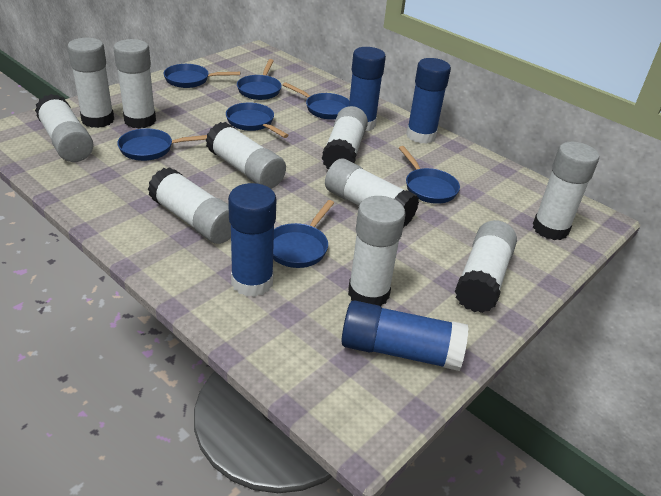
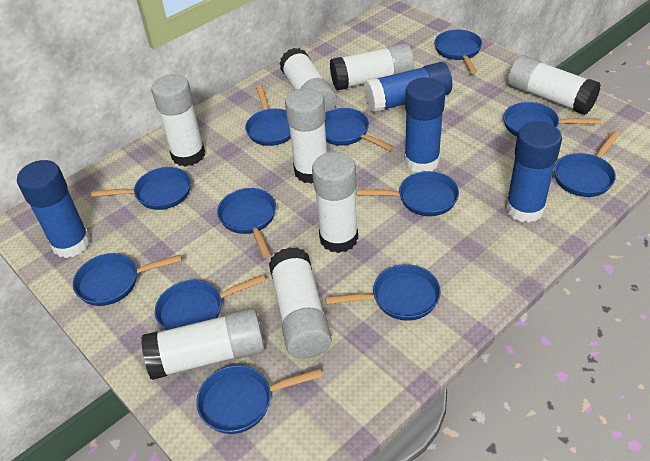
blue pan: 7 -> 12
white glue stick: 10 -> 8

